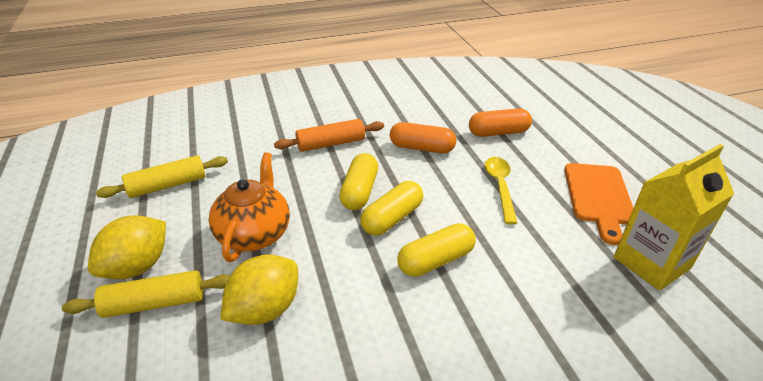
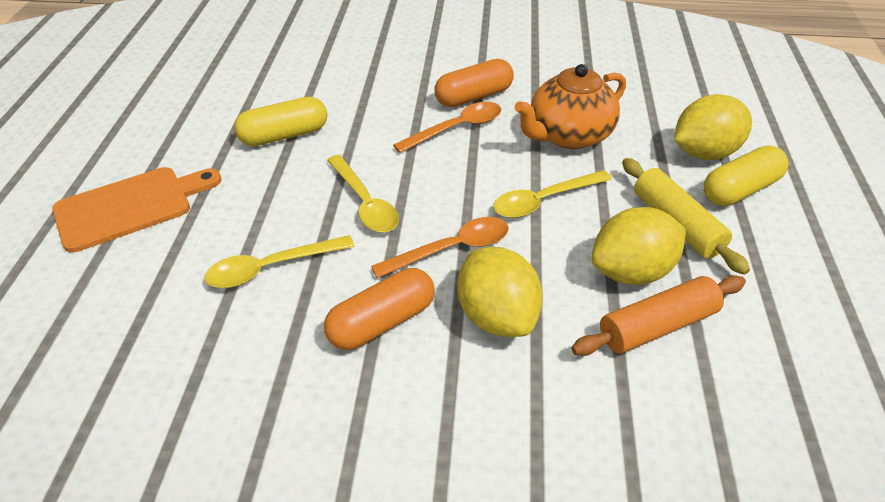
orange spoon: 0 -> 2
yellow capsule: 3 -> 2
yellow carton: 1 -> 0
yellow lemon: 2 -> 3
yellow rolling pin: 2 -> 1
yellow spoon: 1 -> 3

